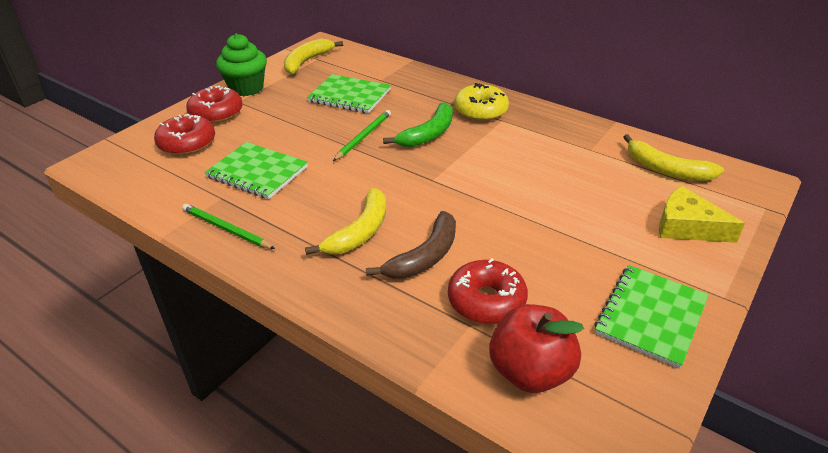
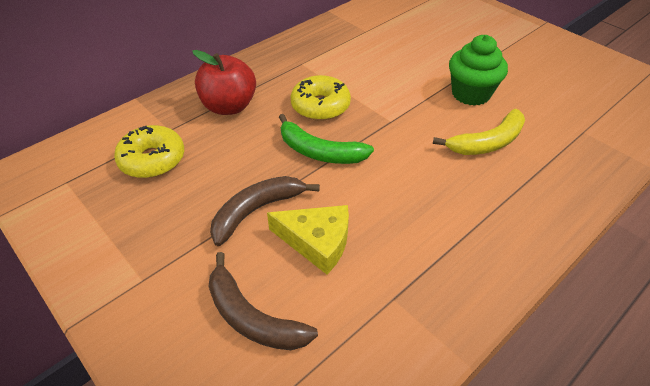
brown banana: 1 -> 2
green notebook: 3 -> 0
green pencil: 2 -> 0
red donut: 3 -> 0
yellow banana: 3 -> 1
yellow donut: 1 -> 2

